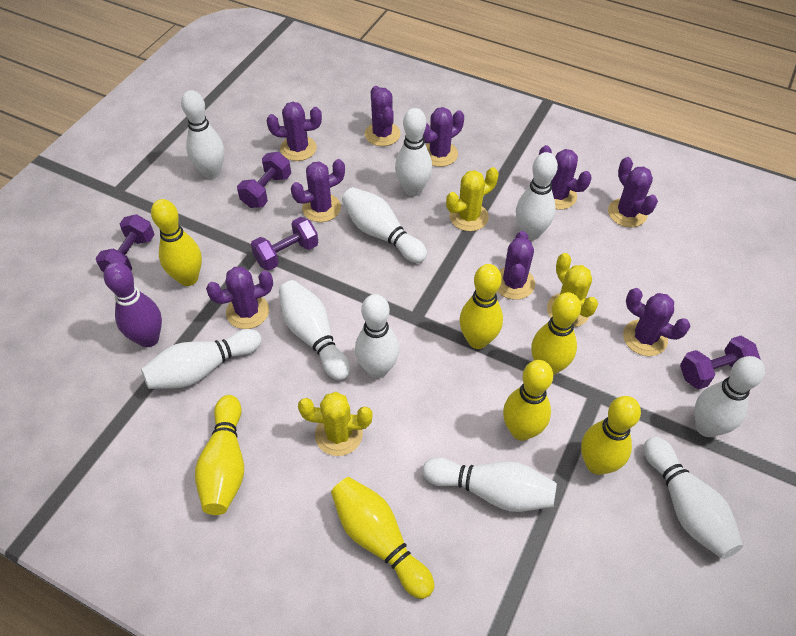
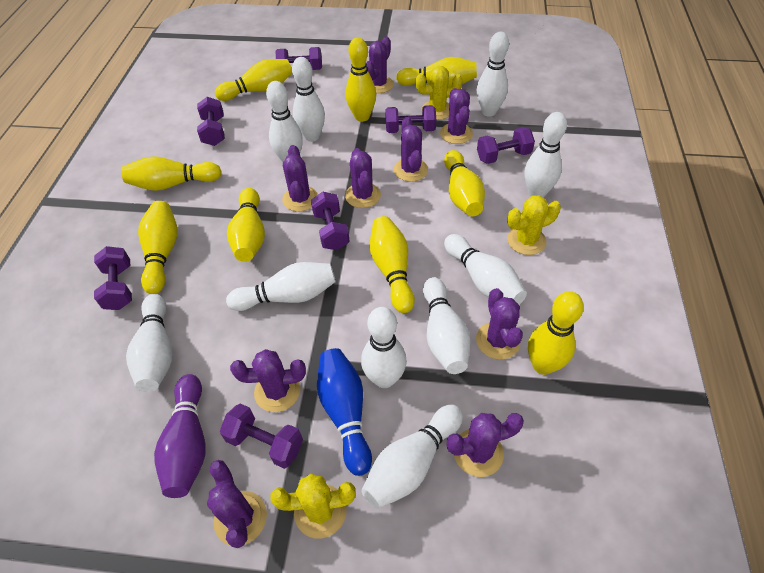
blue bowling pin: 0 -> 1
purple dumbbell: 4 -> 7
yellow bowling pin: 7 -> 9

